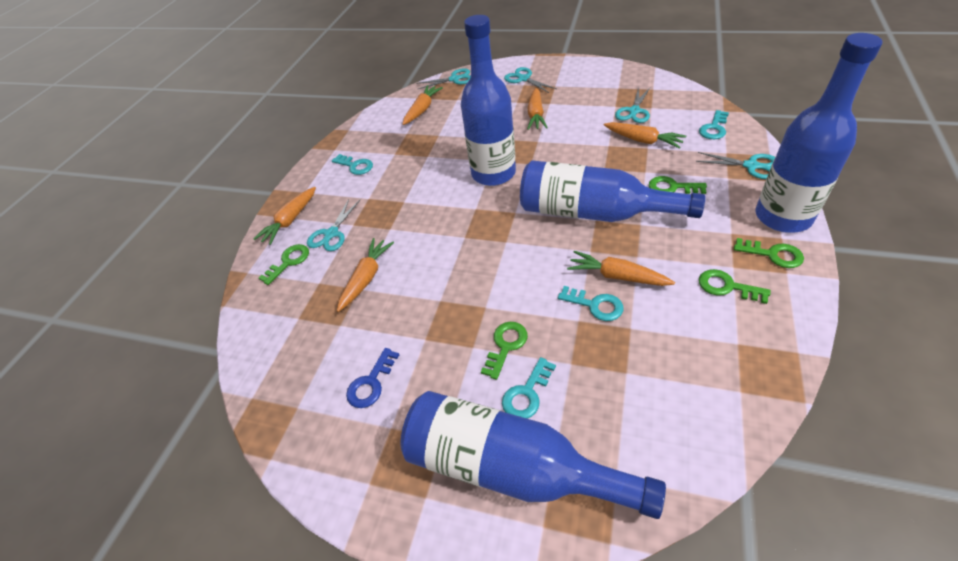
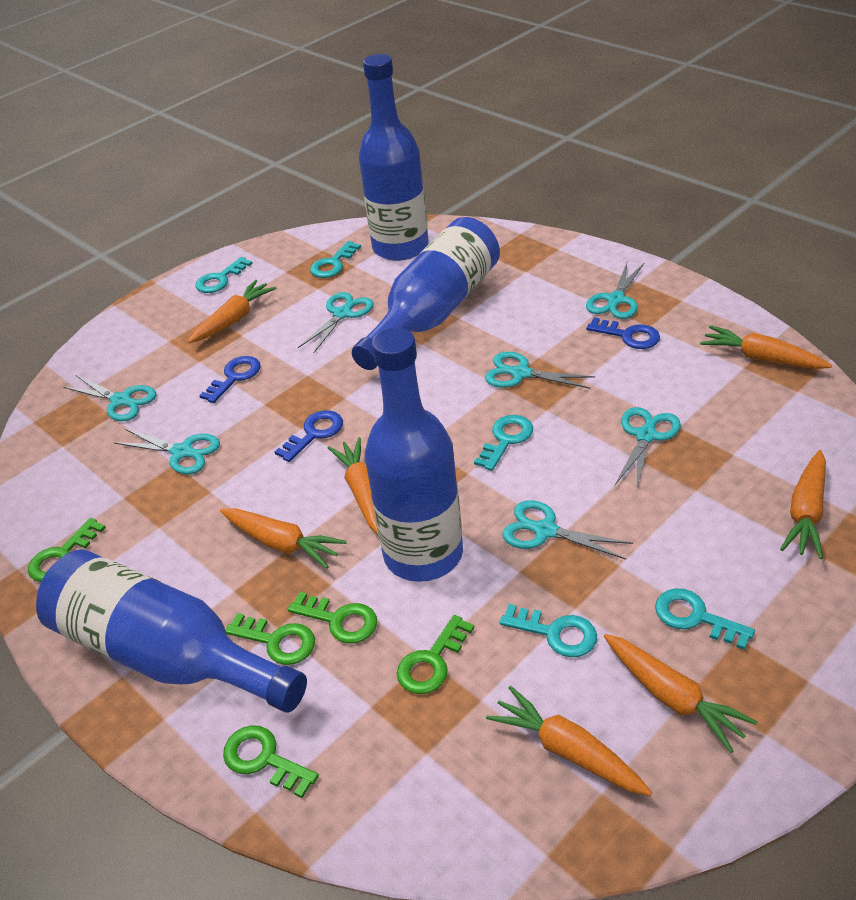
blue key: 1 -> 3
orange carrot: 6 -> 7
turquoise key: 4 -> 5
turquoise scissors: 5 -> 7

